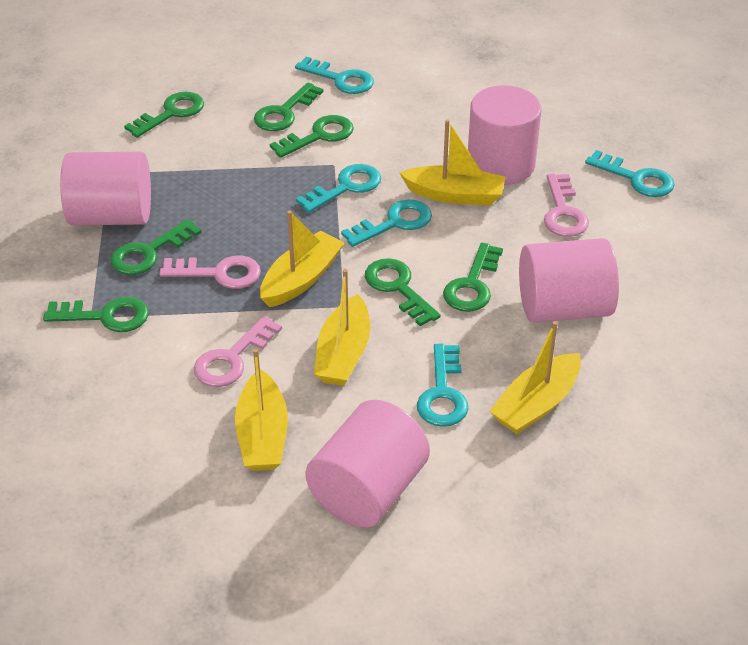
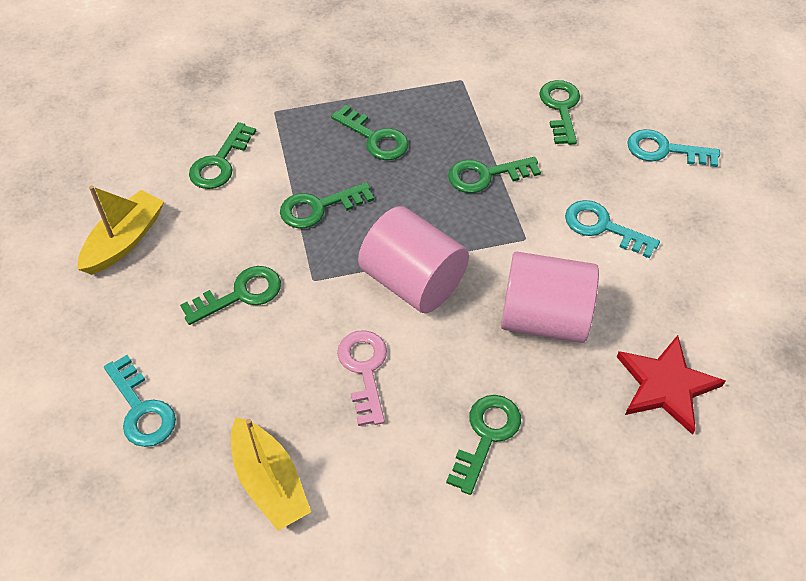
pink cylinder: 4 -> 2
pink key: 3 -> 1
red star: 0 -> 1
turquoise key: 5 -> 3
yellow boat: 5 -> 2

